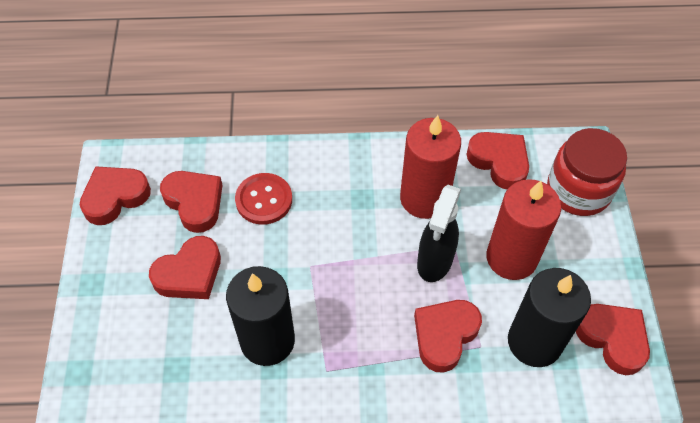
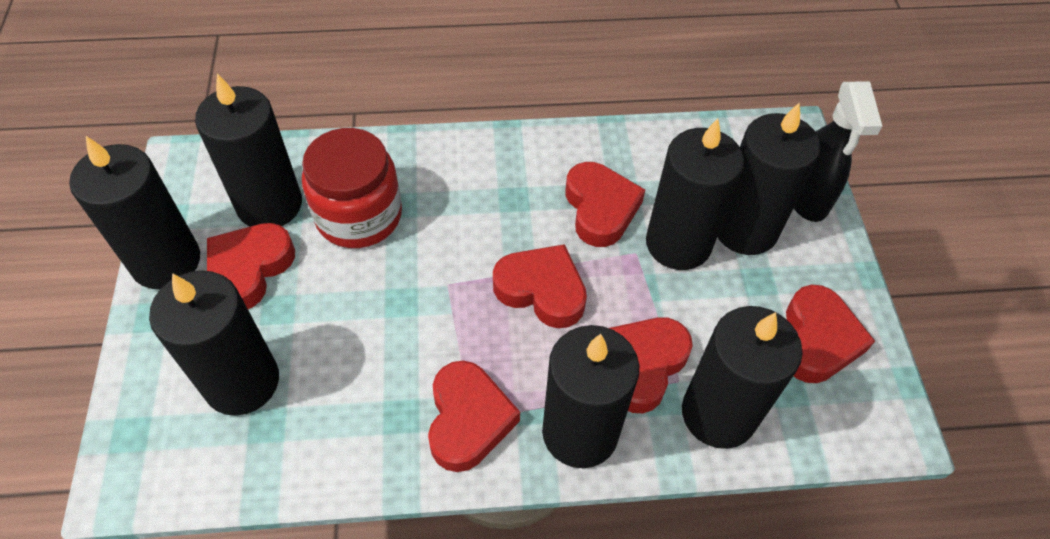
black candle: 2 -> 7
red button: 1 -> 0
red candle: 2 -> 0

